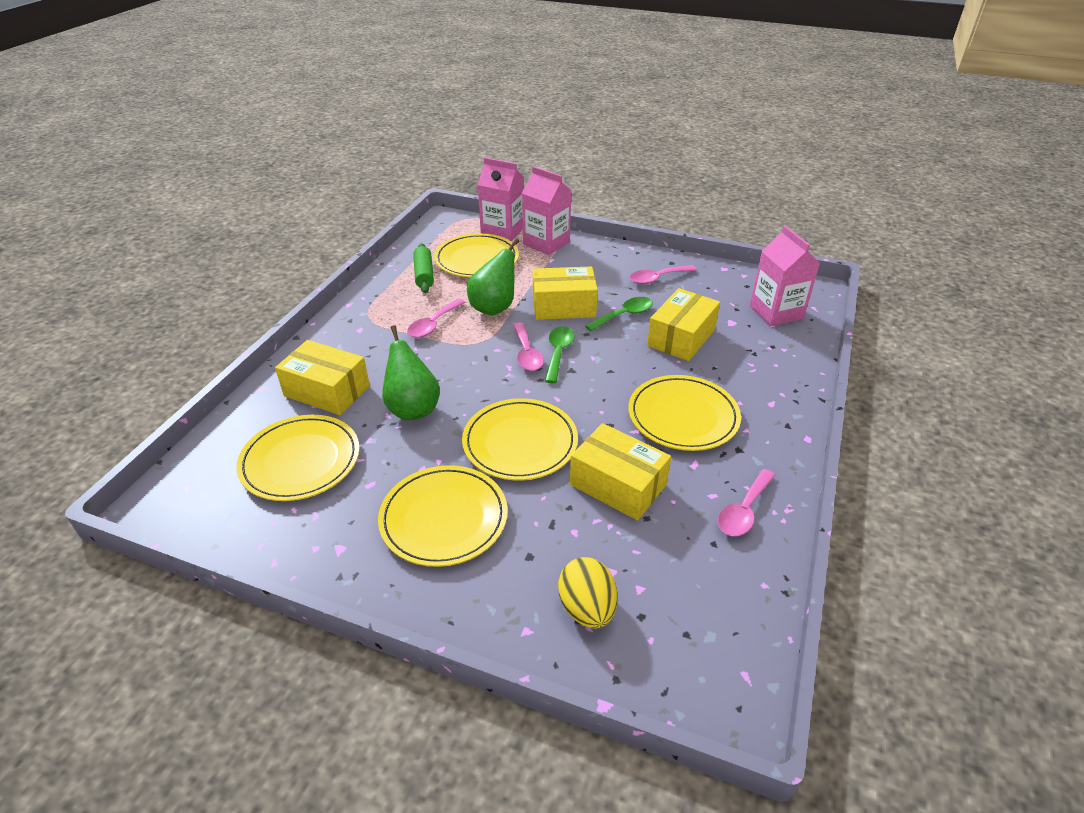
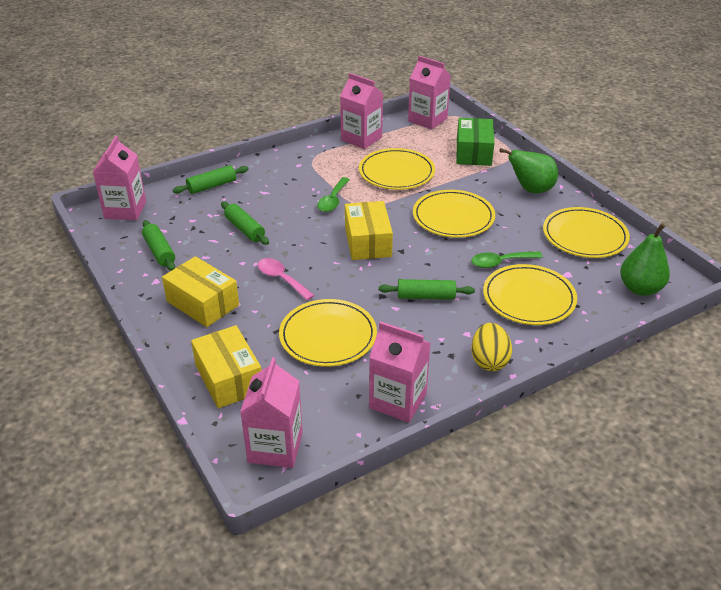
green box: 0 -> 1
green rolling pin: 1 -> 4
pink carton: 3 -> 5
pink spoon: 4 -> 1
yellow box: 4 -> 3

